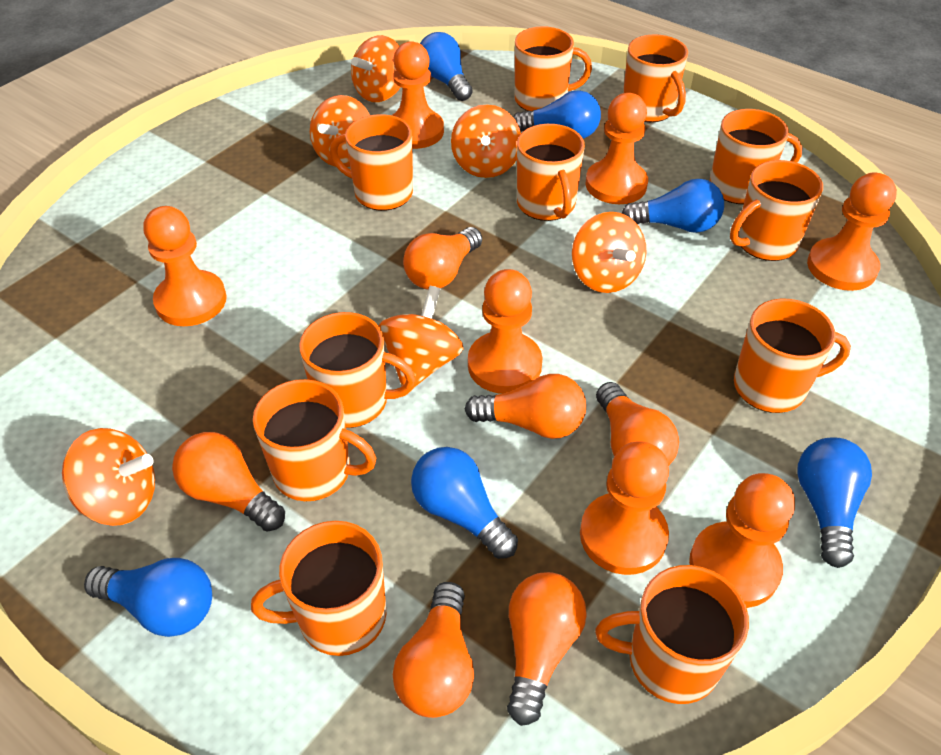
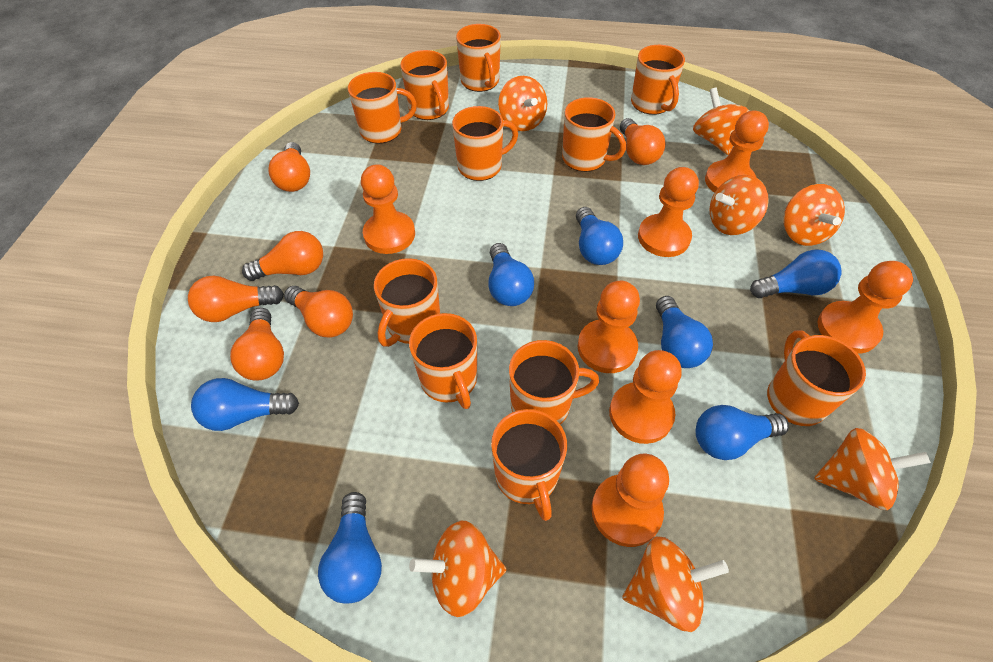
blue light bulb: 6 -> 7
orange spinning top: 6 -> 7

